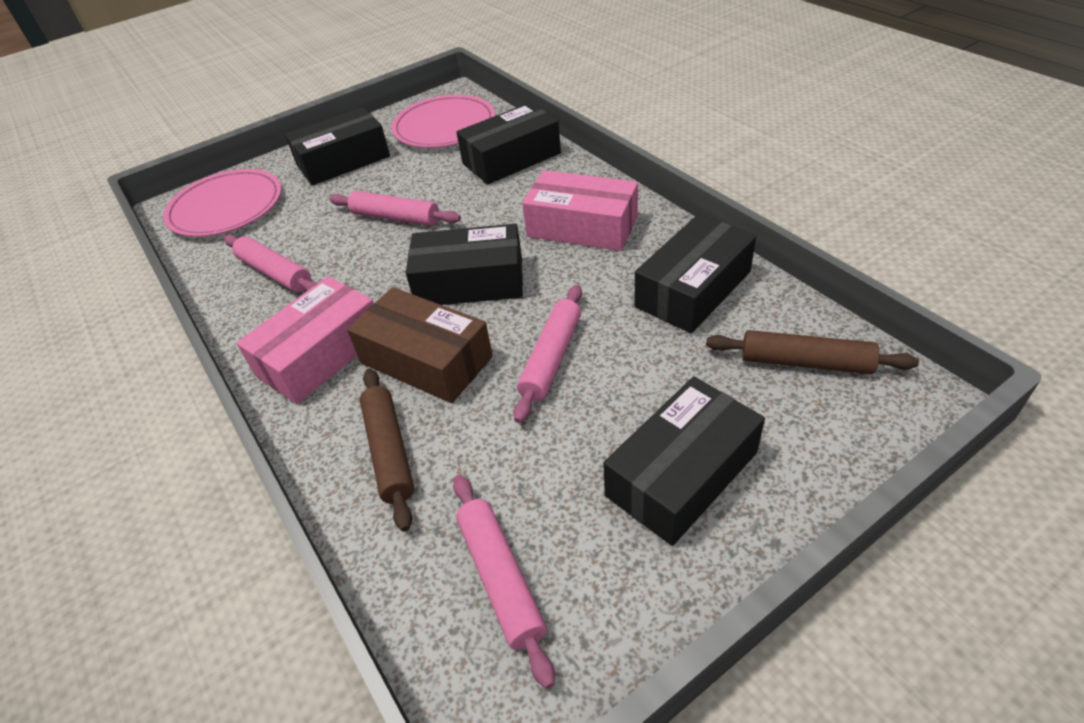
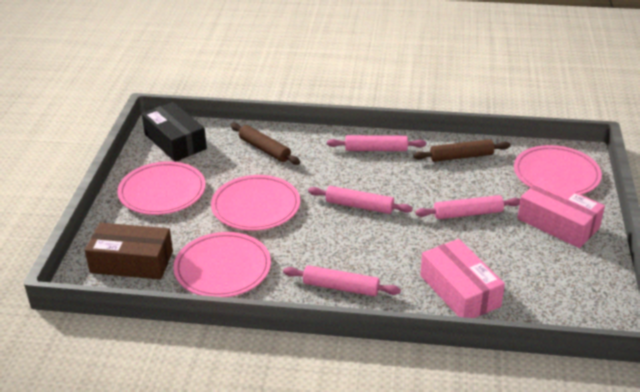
black box: 5 -> 1
pink plate: 2 -> 4

